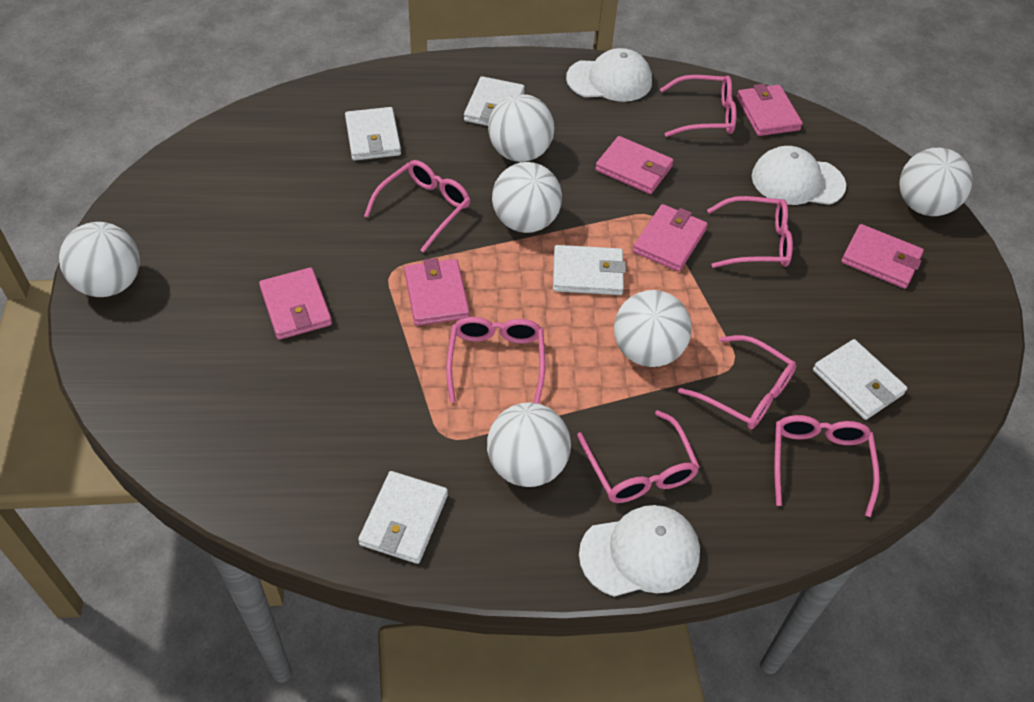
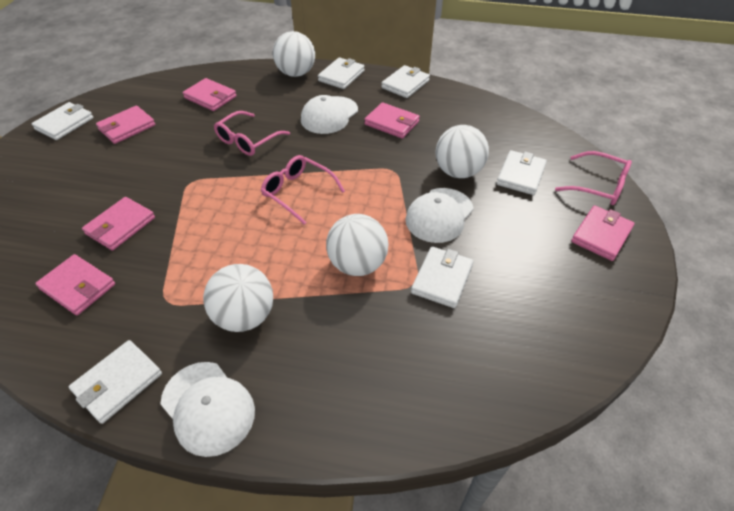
pink glasses: 7 -> 3
white ball: 6 -> 4
white wallet: 5 -> 6

